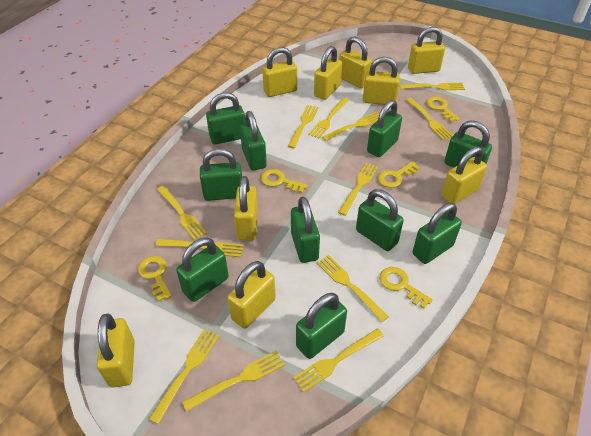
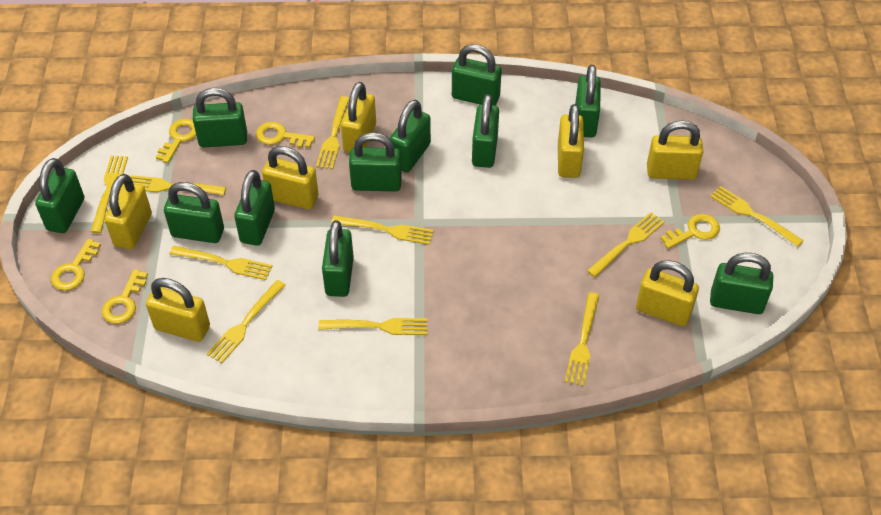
green padlock: 10 -> 11
yellow fork: 12 -> 10
yellow padlock: 9 -> 7

